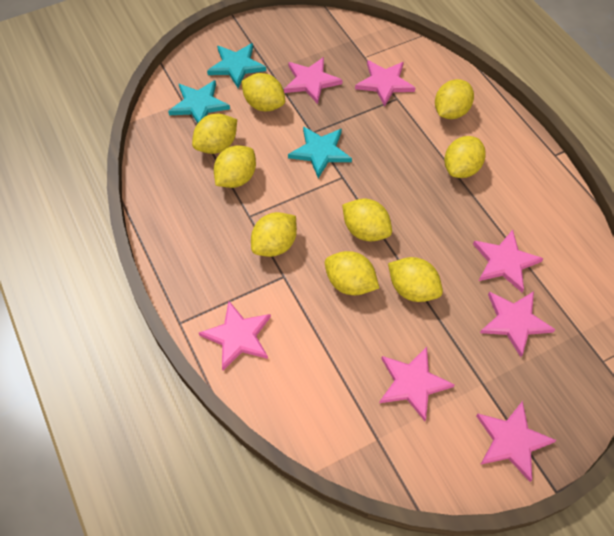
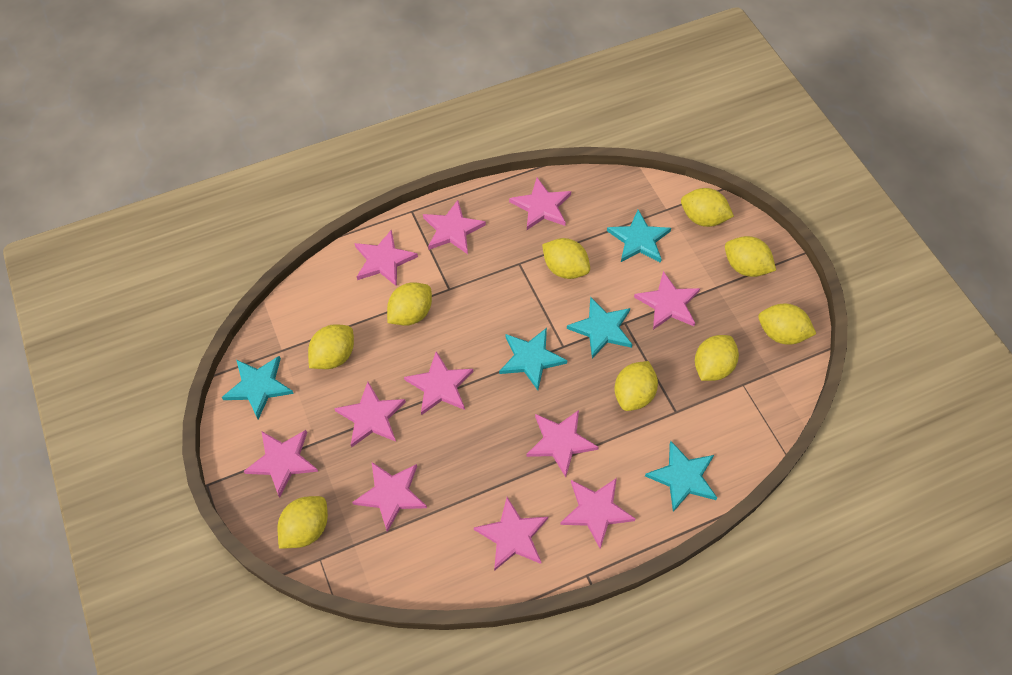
pink star: 7 -> 11
turquoise star: 3 -> 5

